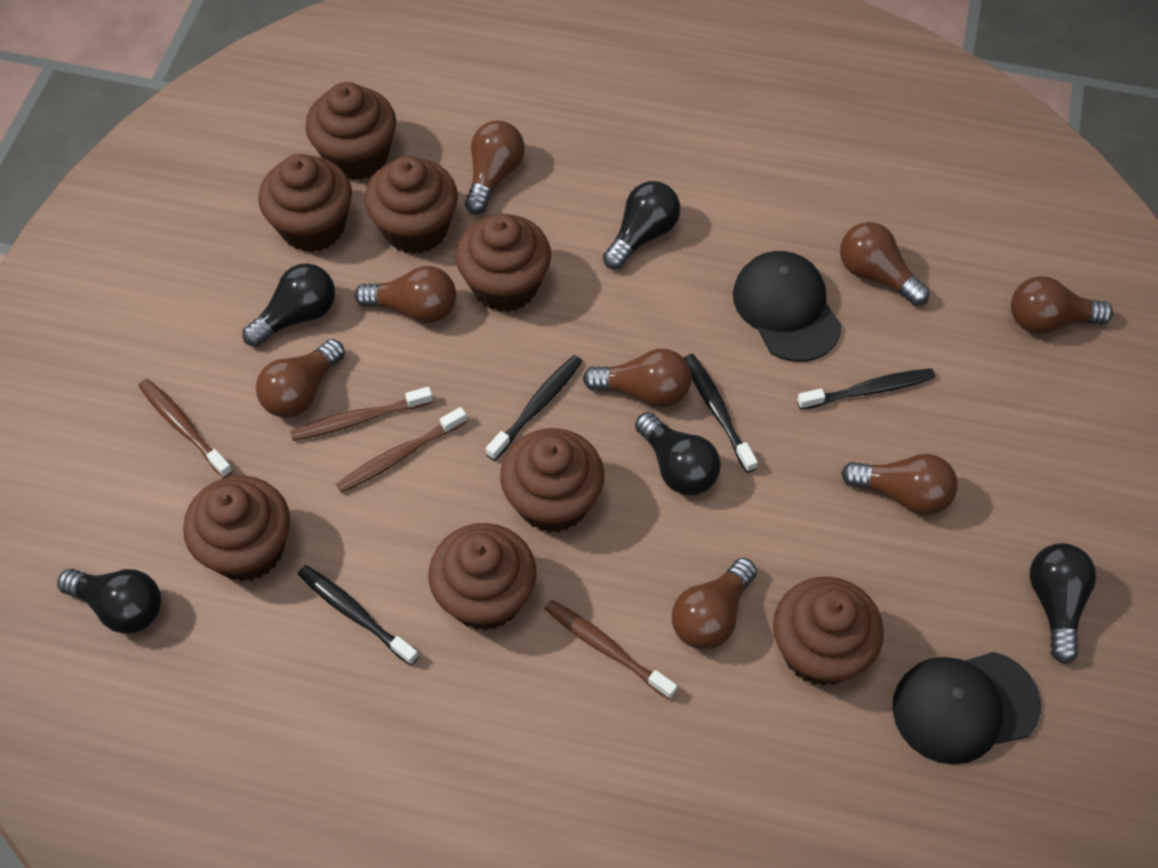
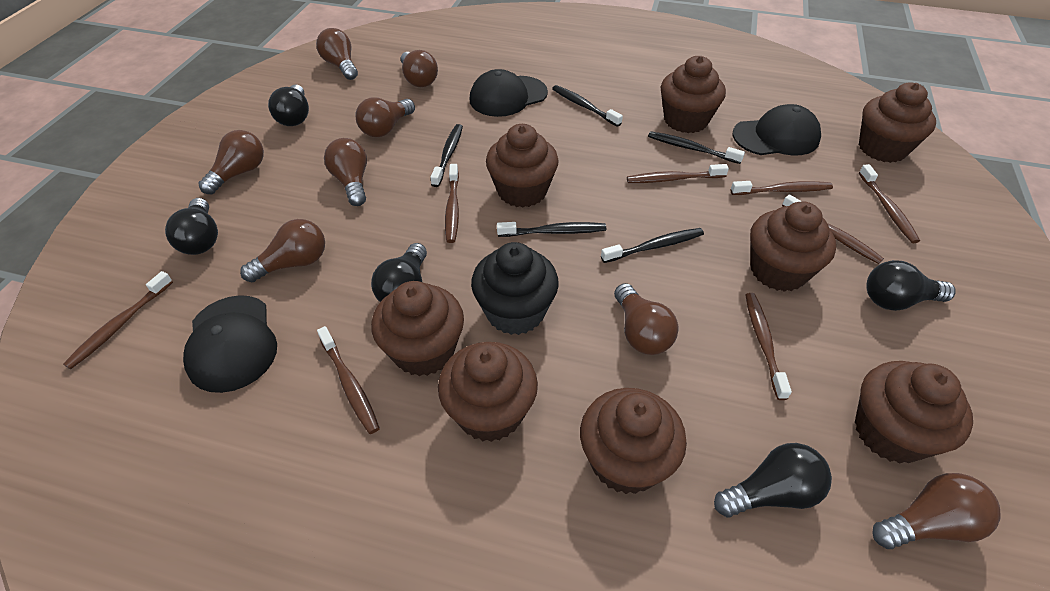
black cap: 2 -> 3
black cupcake: 0 -> 1
black toothbrush: 4 -> 5
brown toothbrush: 4 -> 8

